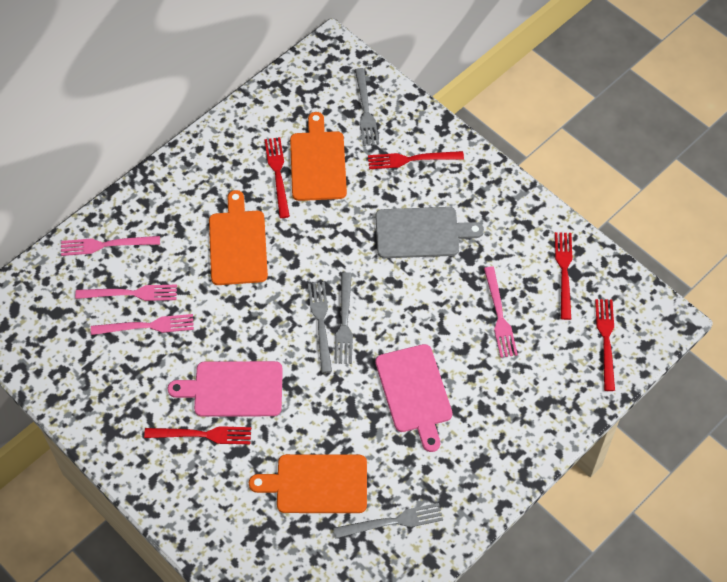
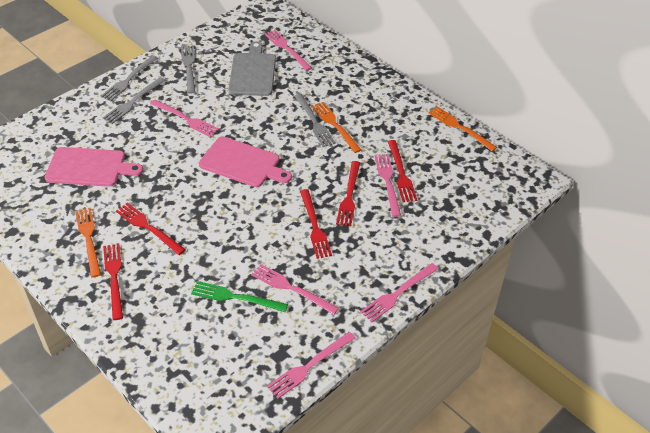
green fork: 0 -> 1
orange cutting board: 3 -> 0
orange fork: 0 -> 3
pink fork: 4 -> 6

